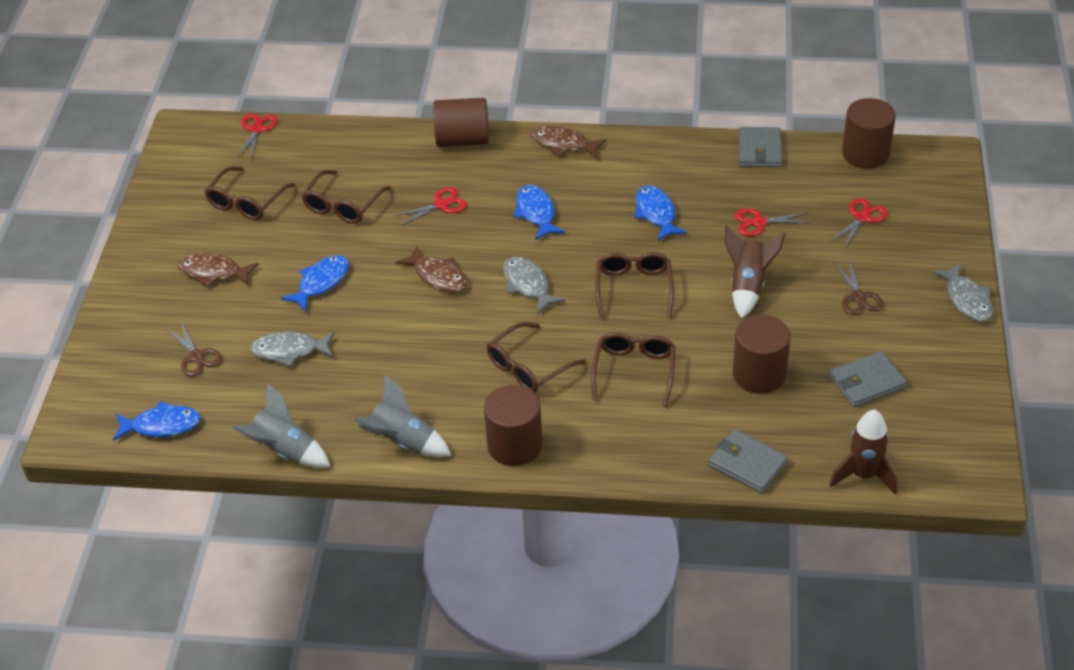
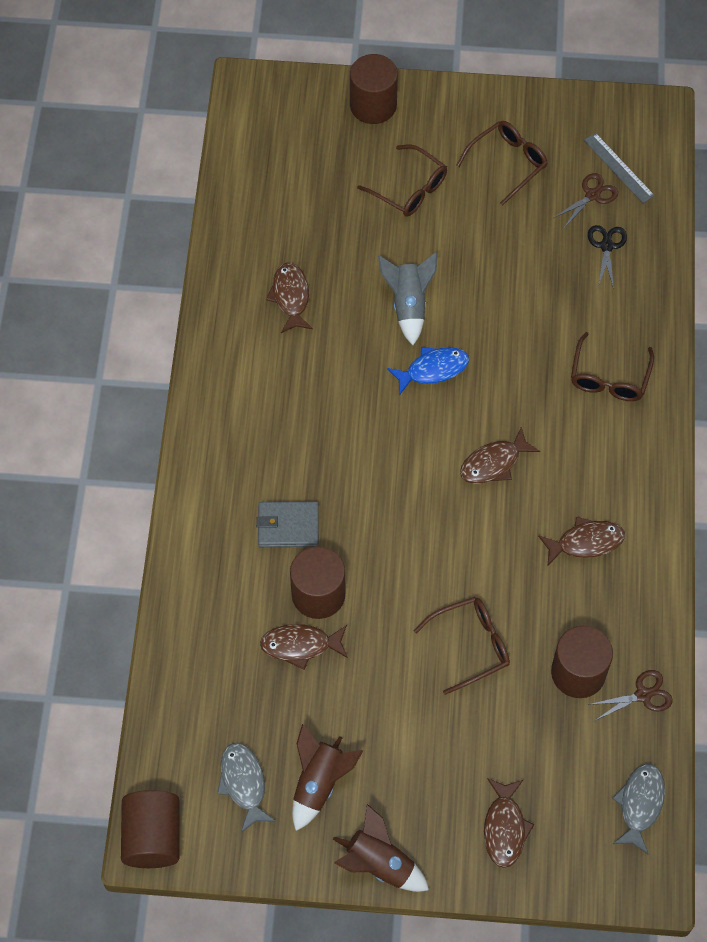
black scissors: 0 -> 1
blue fish: 4 -> 1
brown fish: 3 -> 5
brown glasses: 5 -> 4
grey fish: 3 -> 2
grey rocket: 2 -> 1
grey ruler: 0 -> 1
grey wallet: 3 -> 1
red scissors: 4 -> 0

